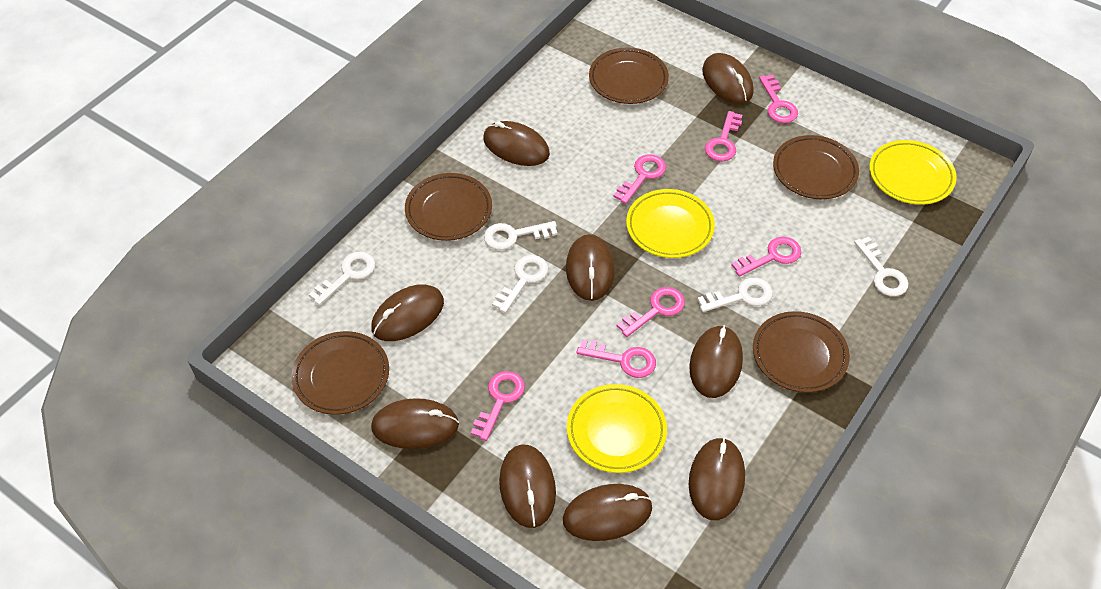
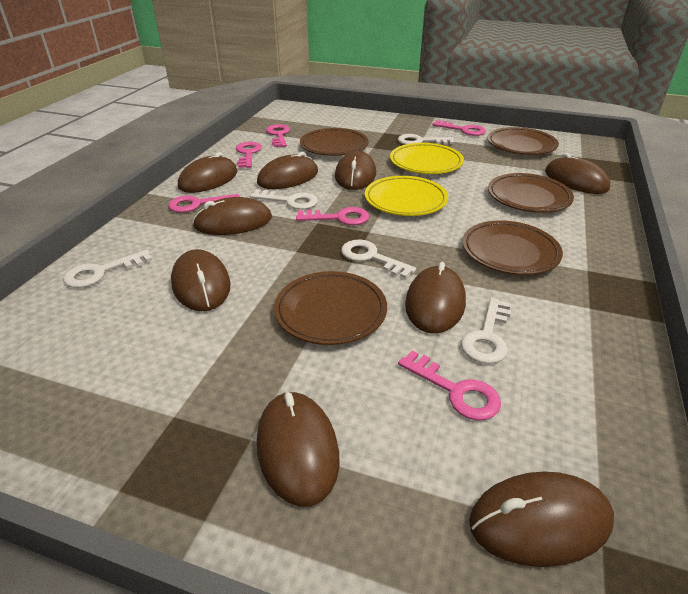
pink key: 7 -> 6
yellow plate: 3 -> 2

